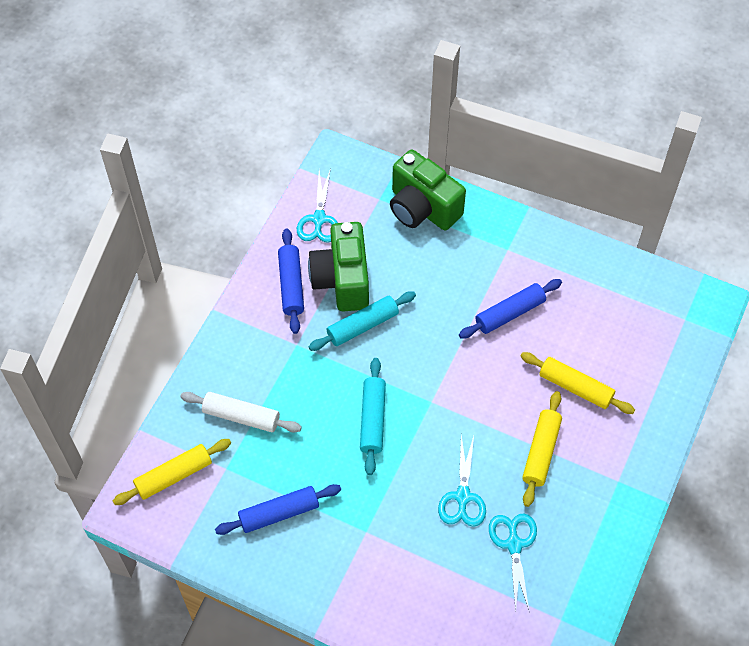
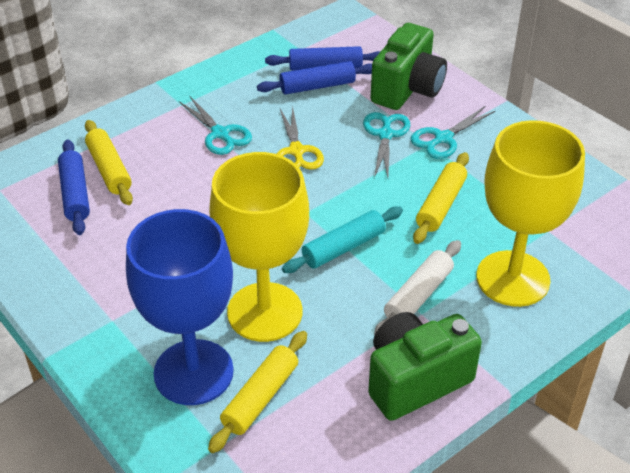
blue goblet: 0 -> 1
turquoise rolling pin: 2 -> 1
yellow goblet: 0 -> 2
yellow scissors: 0 -> 1

